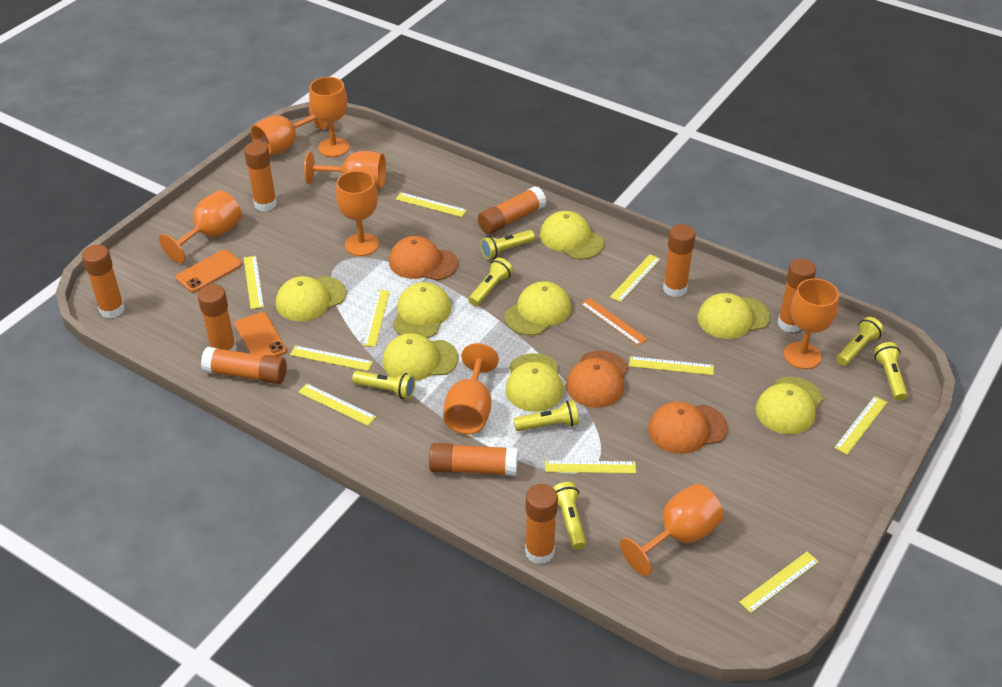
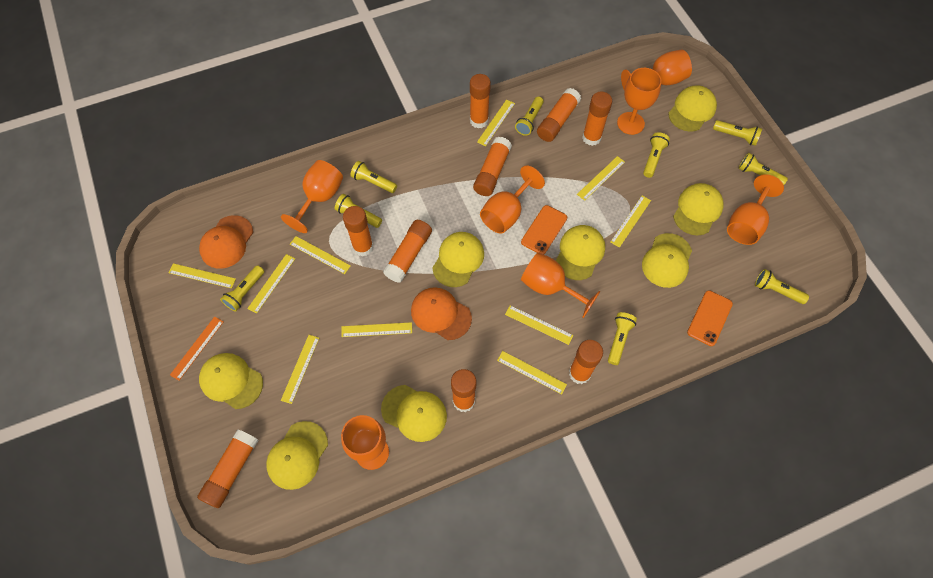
orange cap: 3 -> 2
orange goblet: 8 -> 7
yellow flashlight: 7 -> 9

